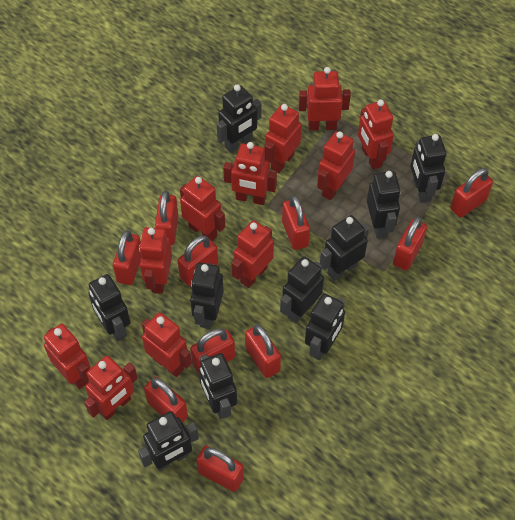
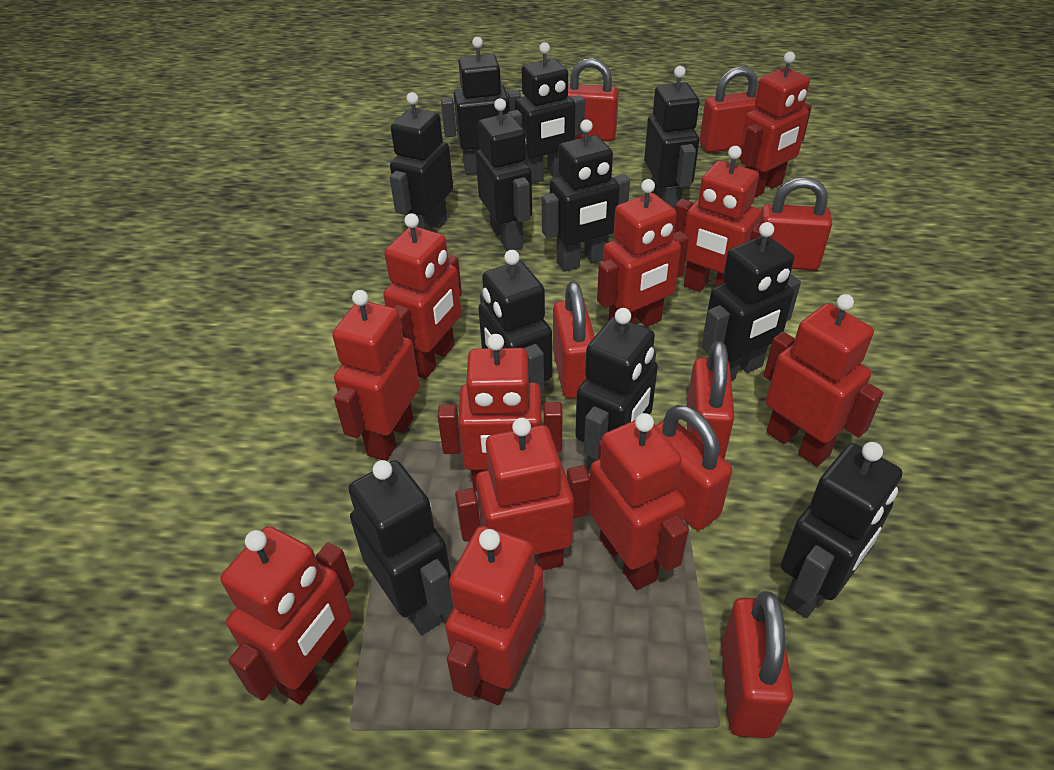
black robot: 10 -> 11
red padlock: 10 -> 7

